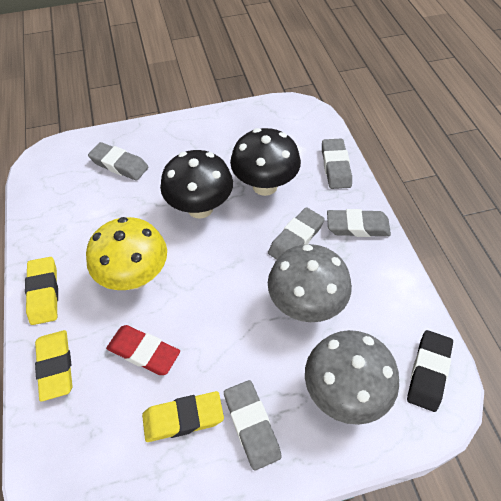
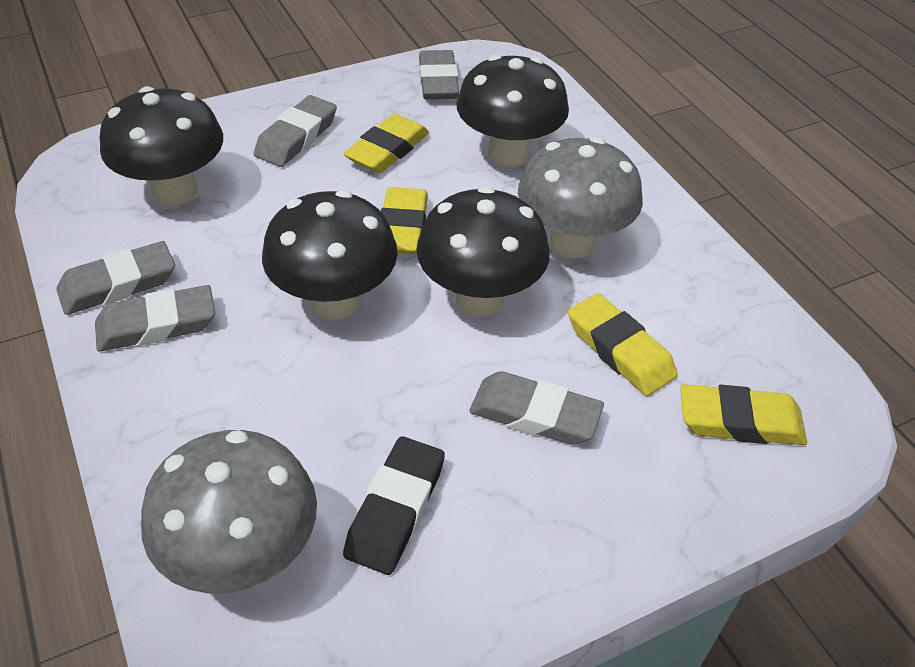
black mushroom: 2 -> 4
red eraser: 1 -> 0
yellow eraser: 3 -> 4
yellow mushroom: 1 -> 0

